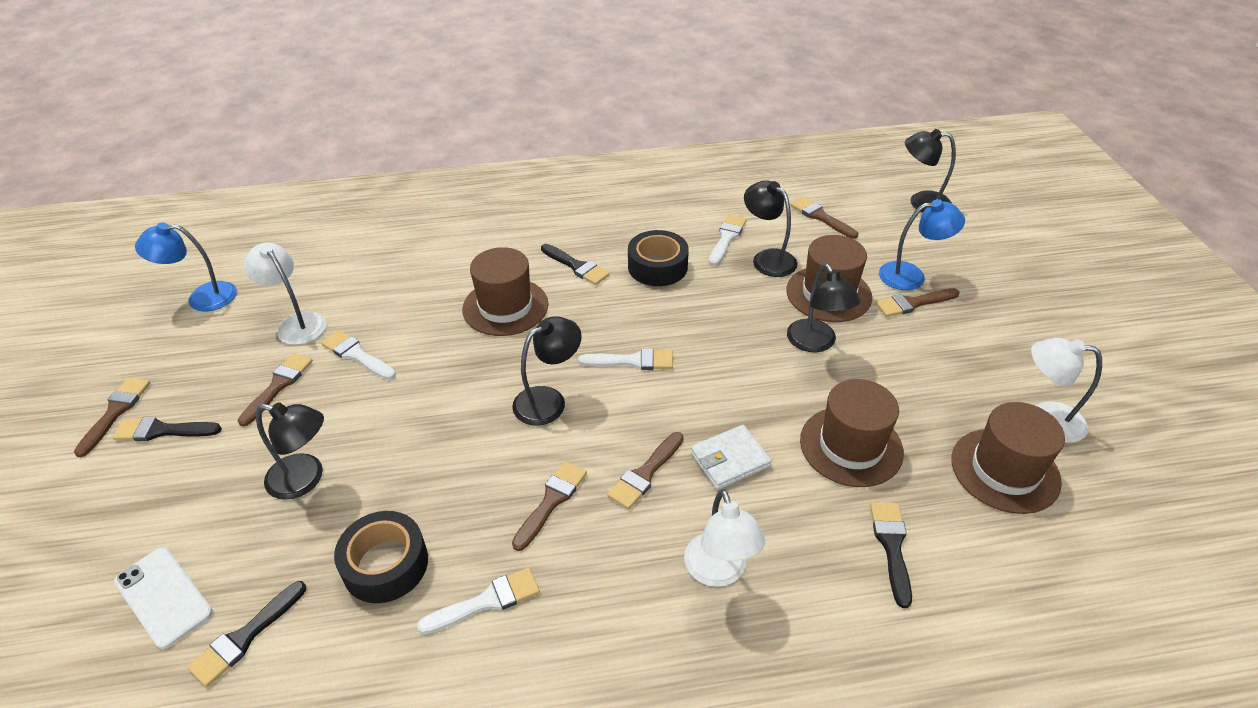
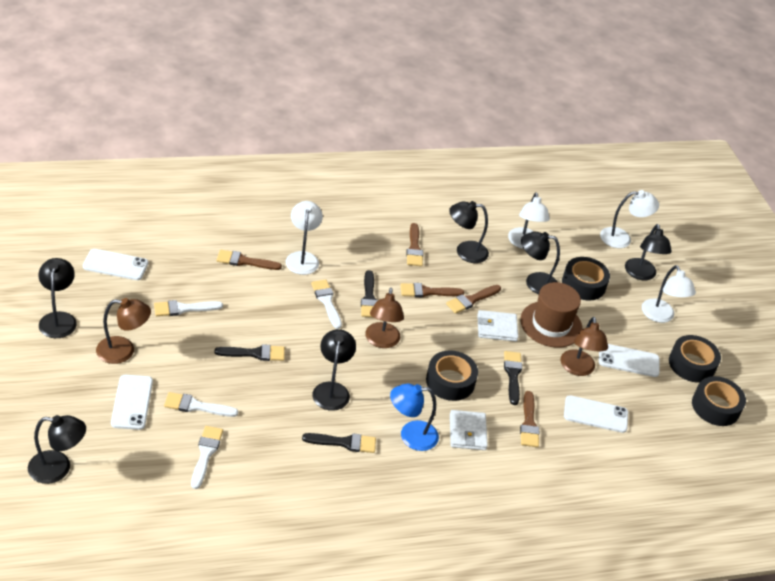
black lamp: 5 -> 6
black tape: 2 -> 4
blue lamp: 2 -> 1
brown brush: 6 -> 5
brown hat: 4 -> 1
brown lamp: 0 -> 3
white lamp: 3 -> 4
white phone: 1 -> 4
white wallet: 1 -> 2

